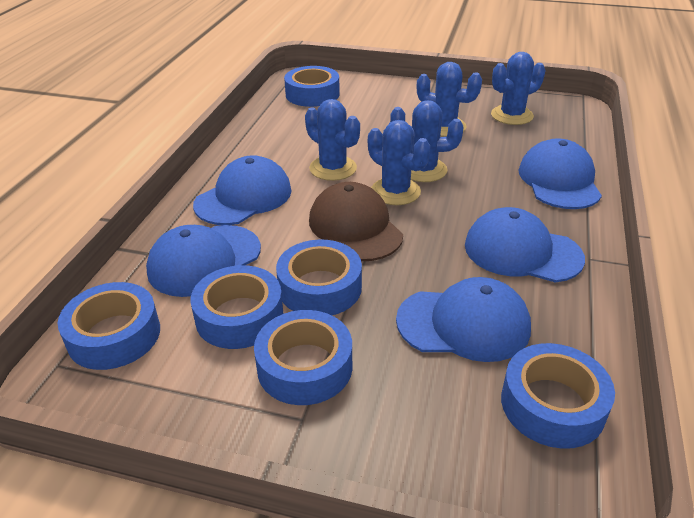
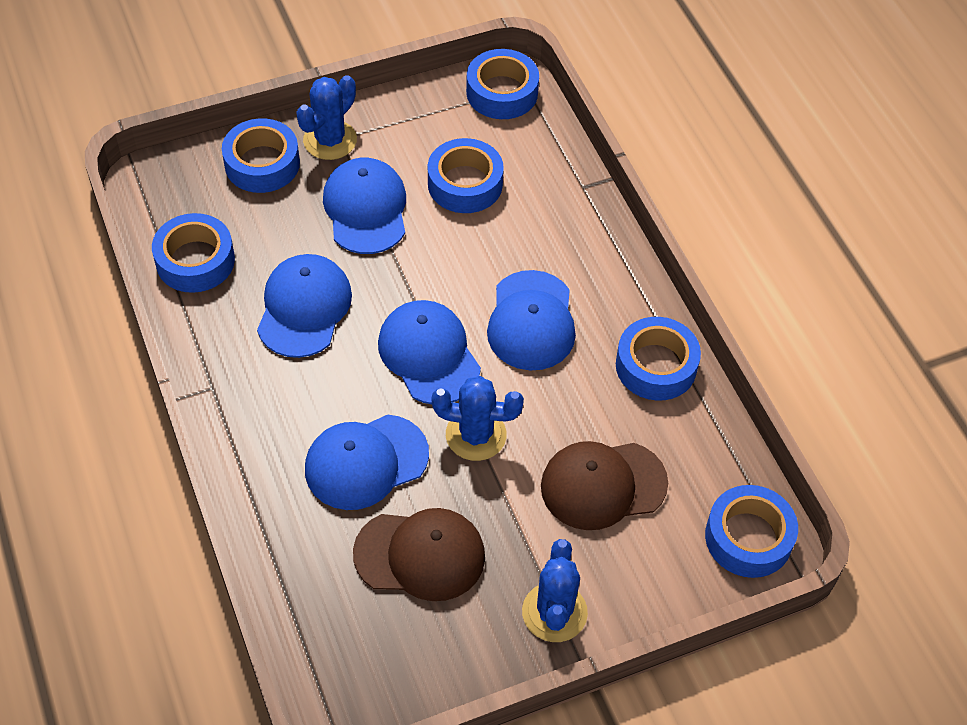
blue cactus: 5 -> 3
brown cap: 1 -> 2

